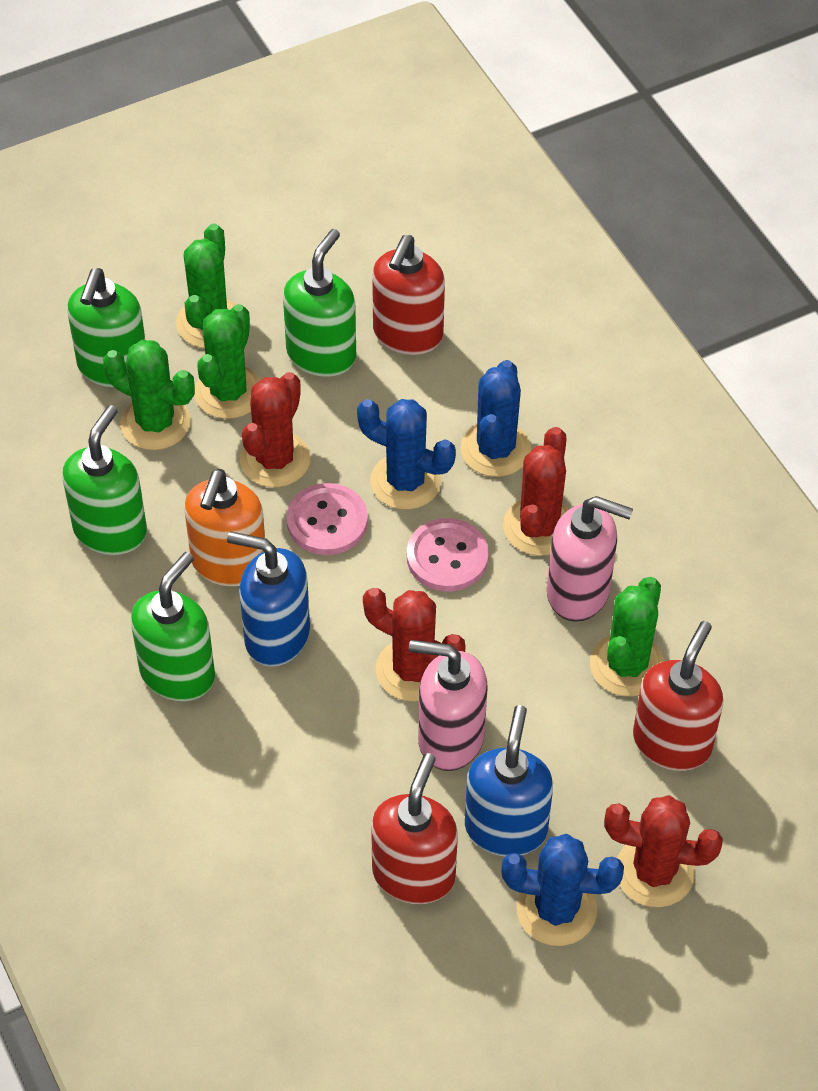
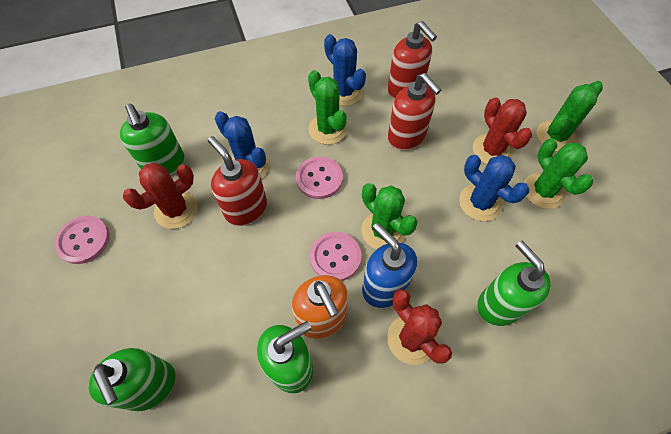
blue soap dispenser: 2 -> 1
pink button: 2 -> 3
pink soap dispenser: 2 -> 0
red cactus: 4 -> 3

